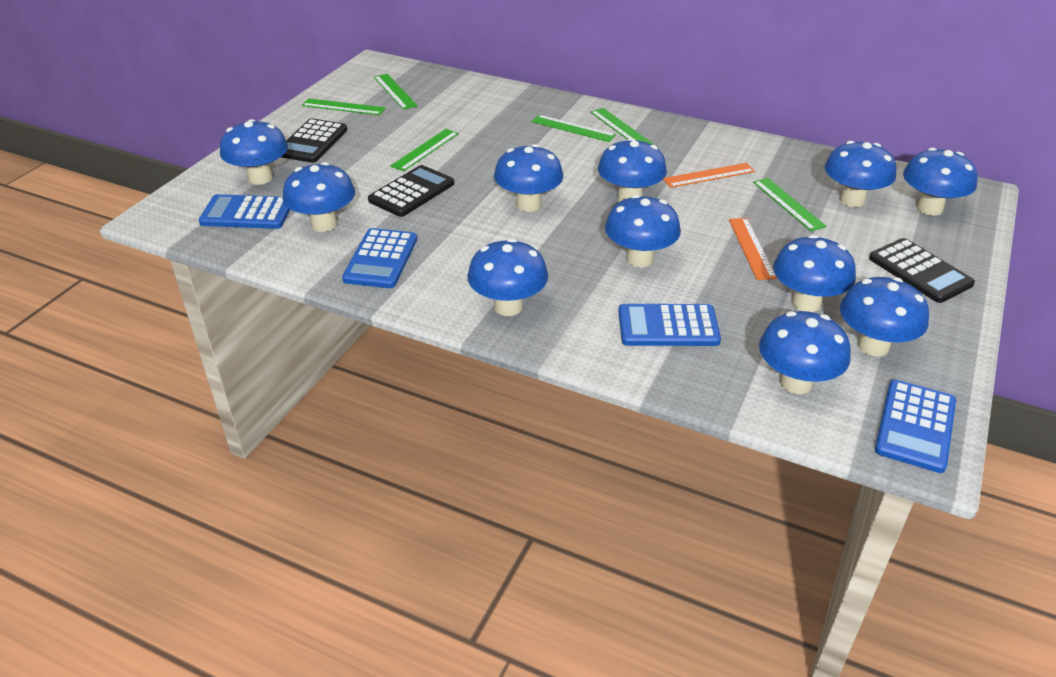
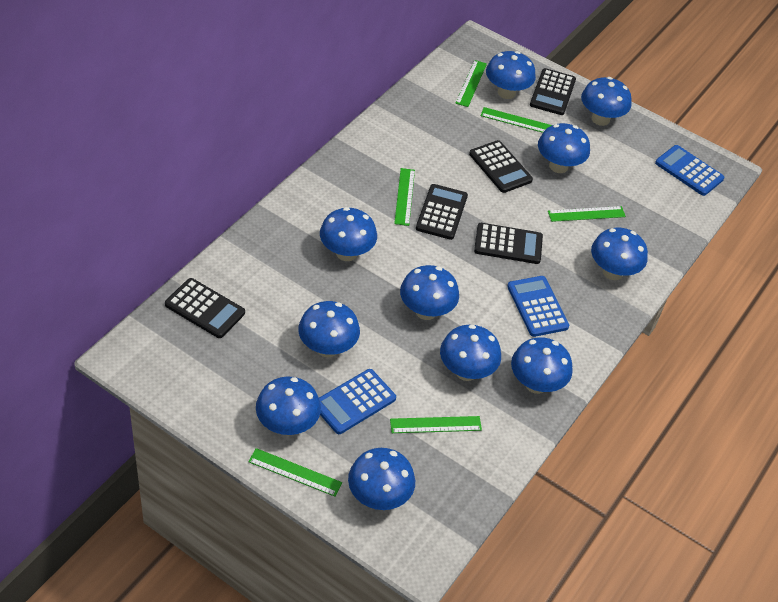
black calculator: 3 -> 5
blue calculator: 4 -> 3
orange ruler: 2 -> 0

